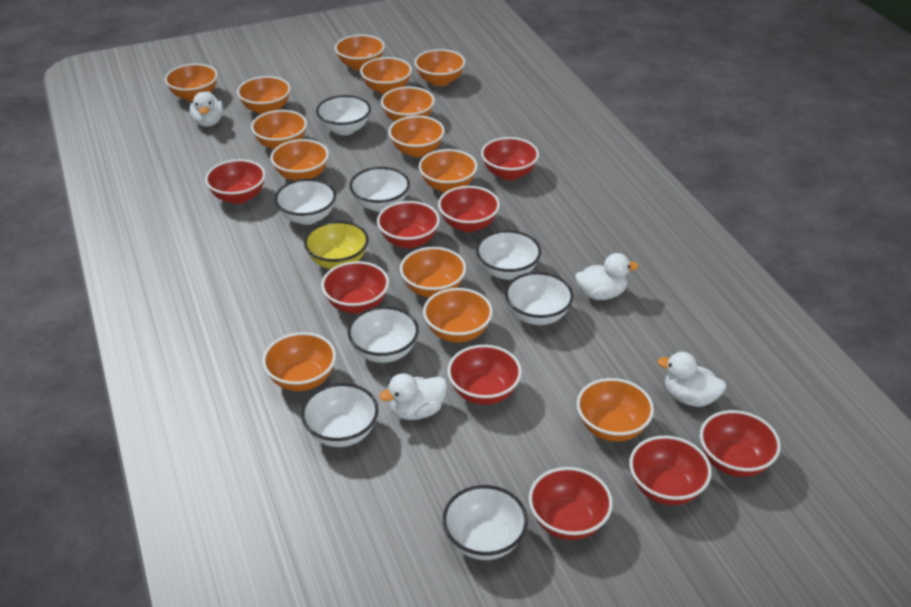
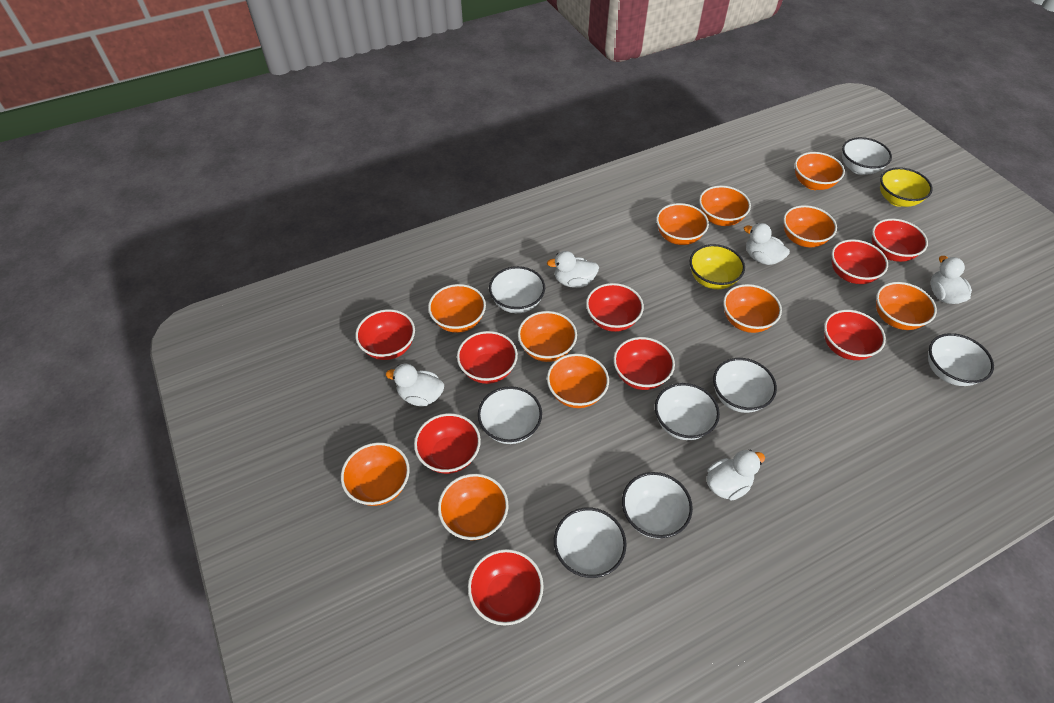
orange bowl: 14 -> 11
white duck: 4 -> 5
yellow bowl: 1 -> 2

